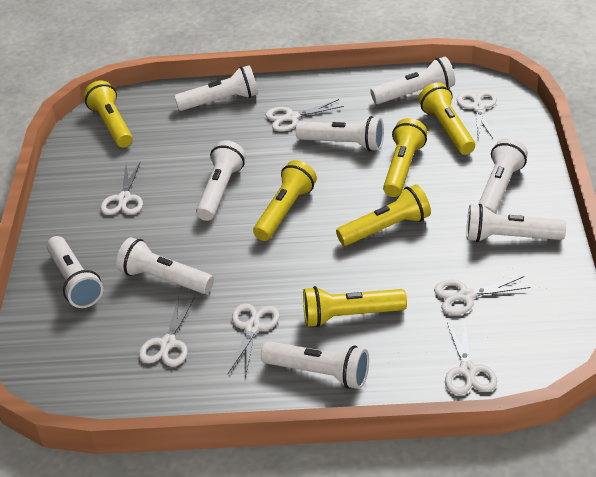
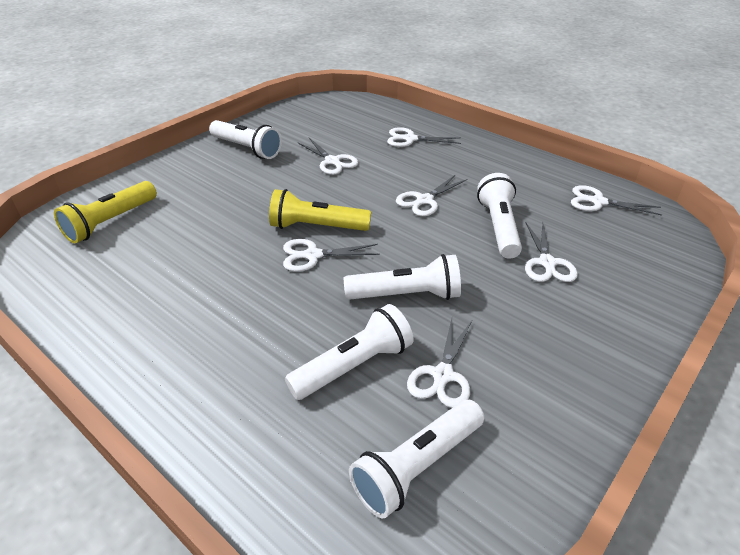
white flashlight: 9 -> 5
yellow flashlight: 6 -> 2

